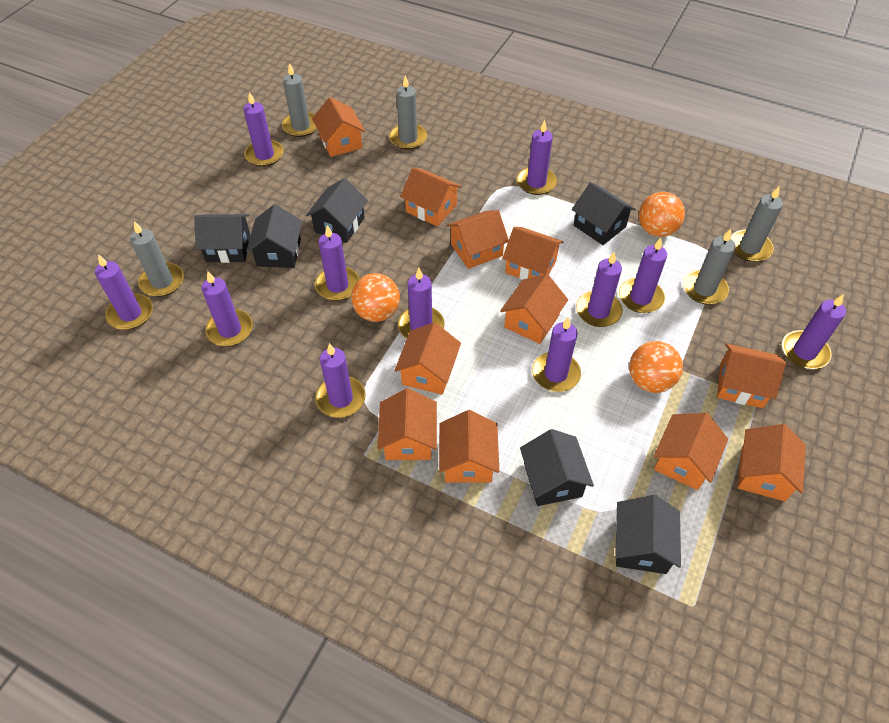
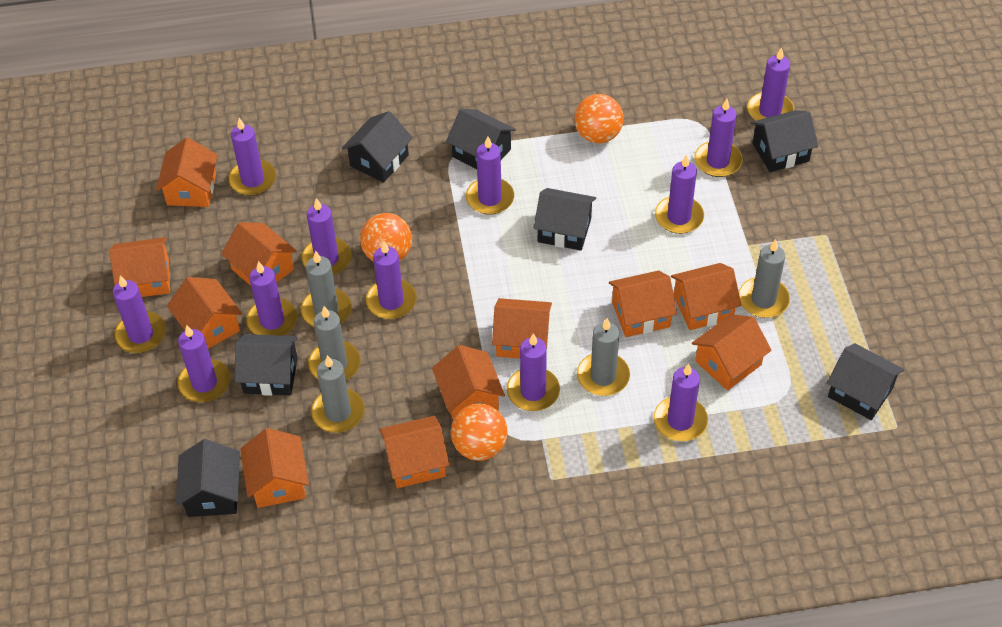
black house: 6 -> 7
purple candle: 11 -> 12

